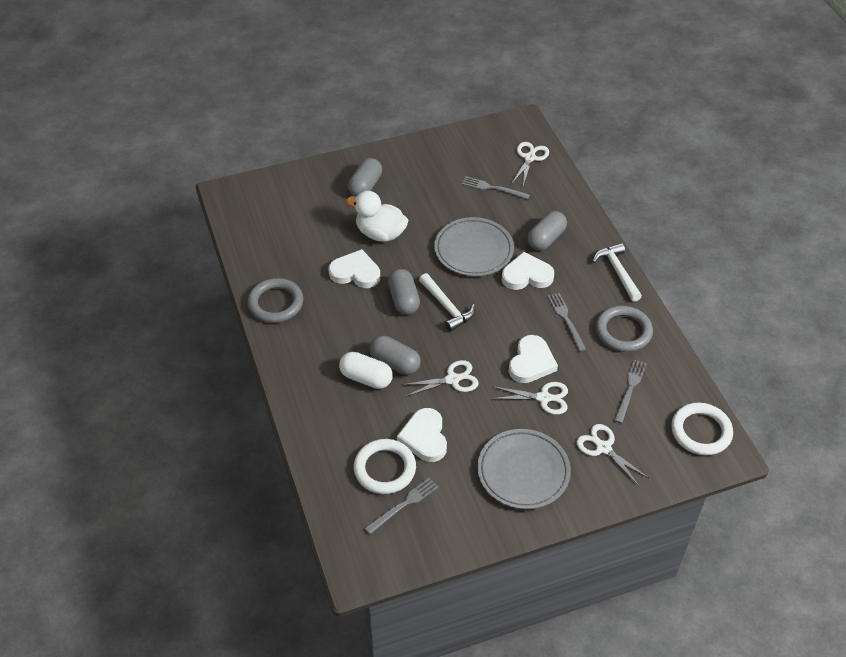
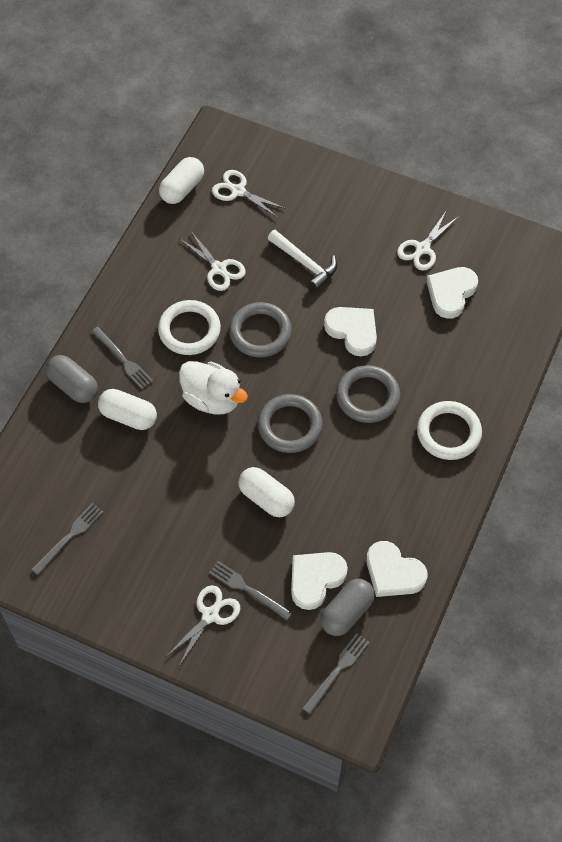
grey capsule: 4 -> 2
grey plate: 2 -> 0
grey ring: 2 -> 3
white capsule: 1 -> 3
white hammer: 2 -> 1

